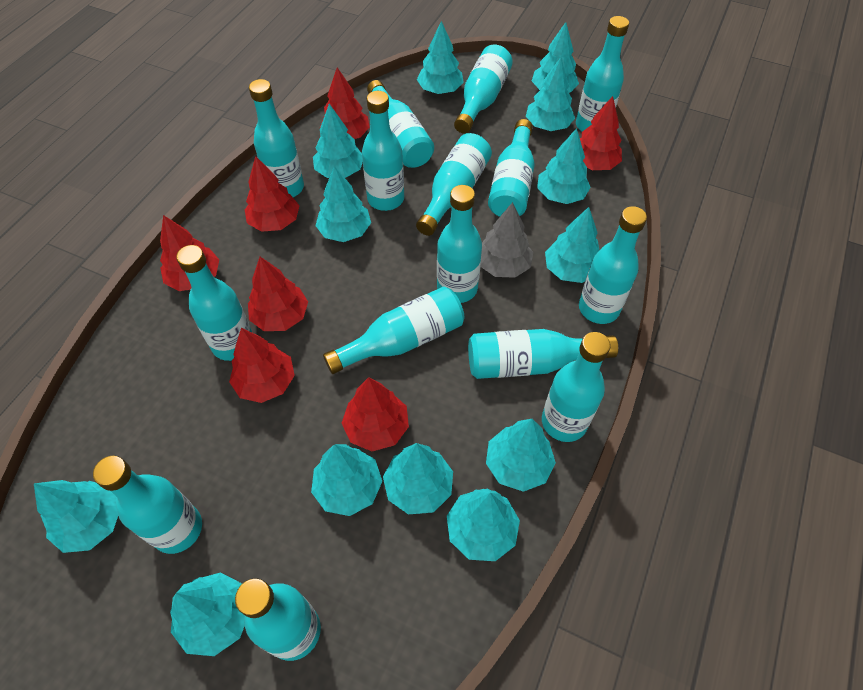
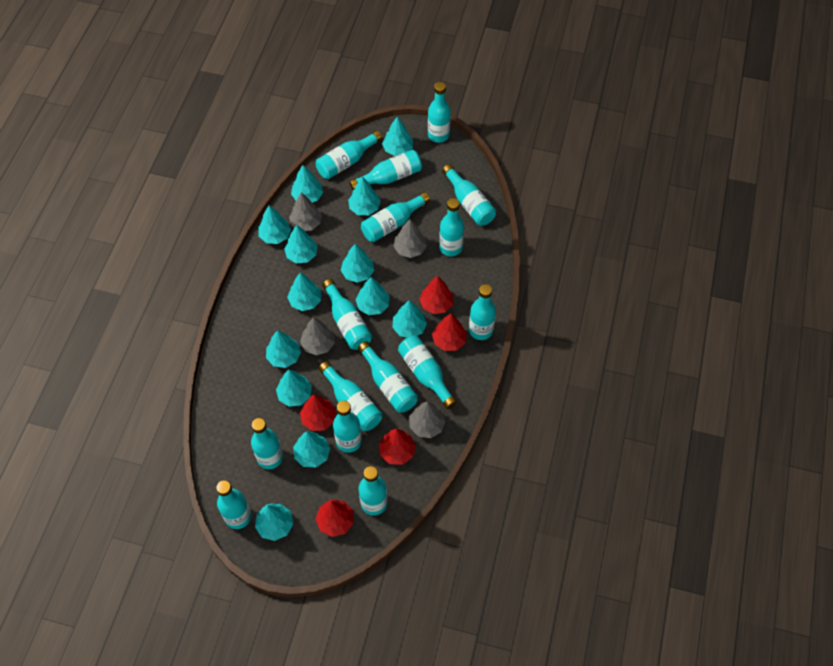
grey tree: 1 -> 4
red tree: 7 -> 5

